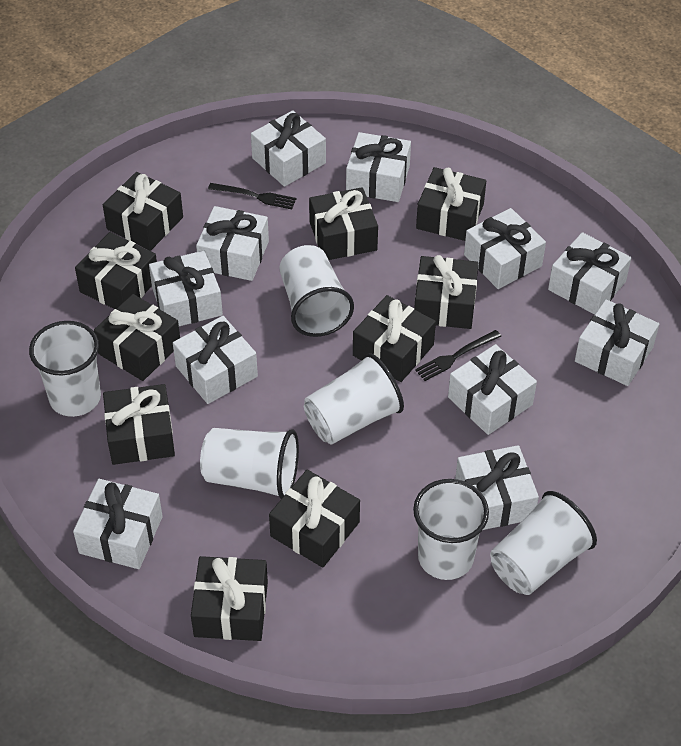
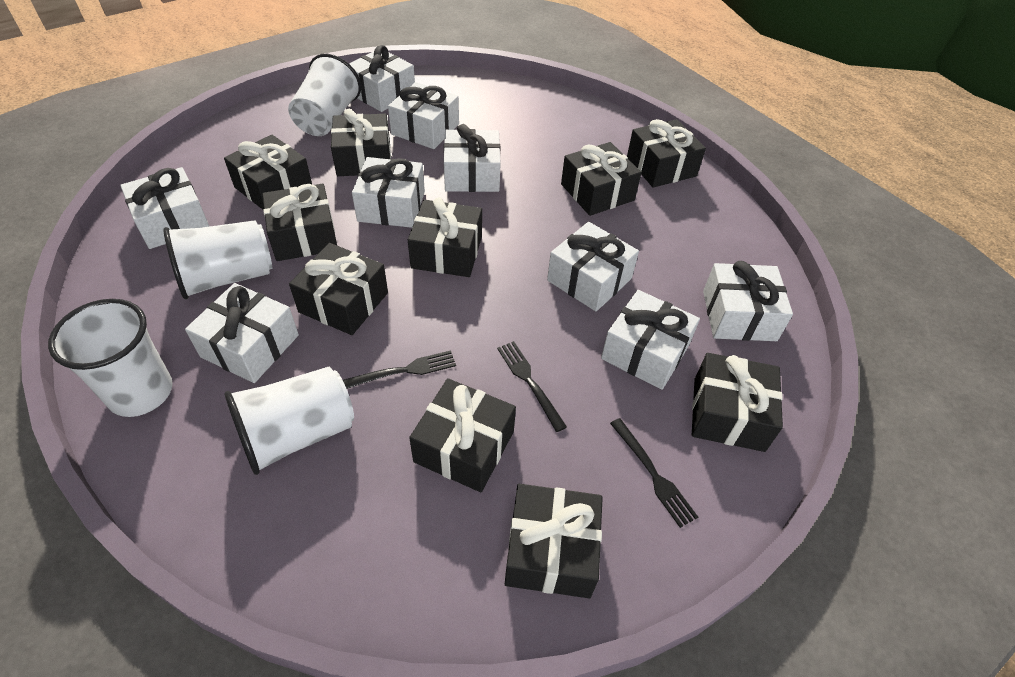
black fork: 2 -> 3
white cup: 6 -> 4
white gift: 11 -> 9

